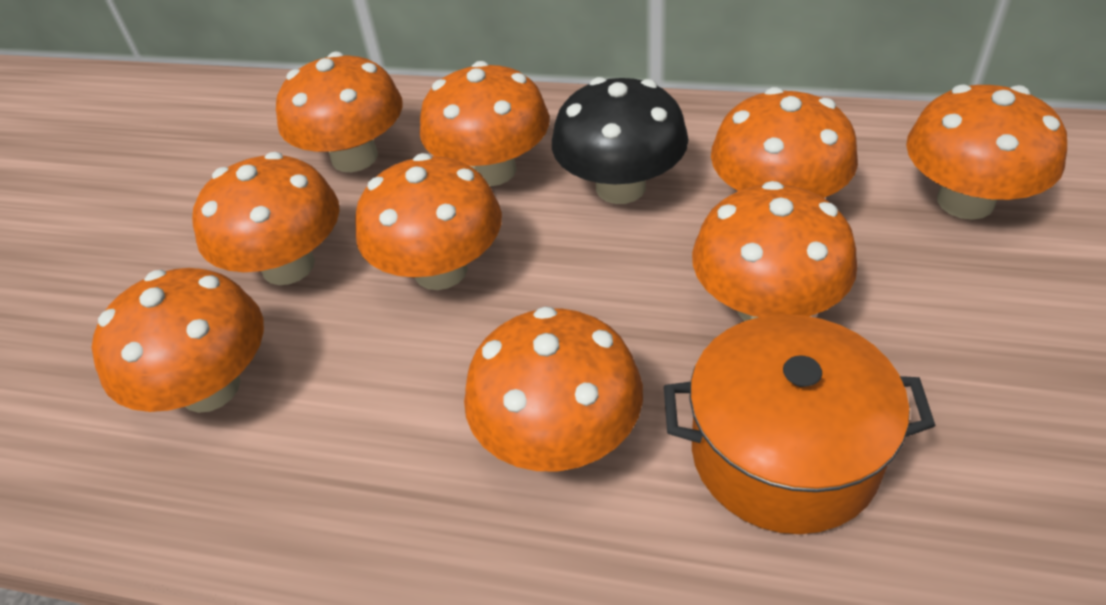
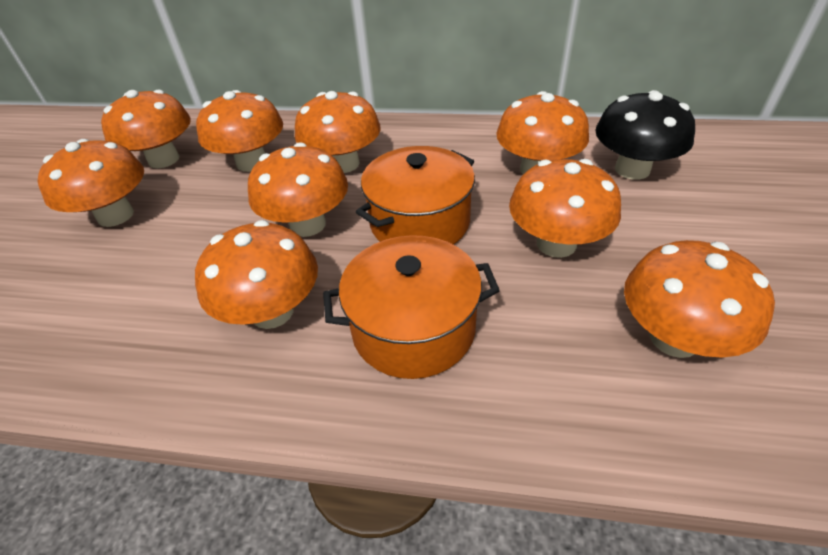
orange pot: 1 -> 2

